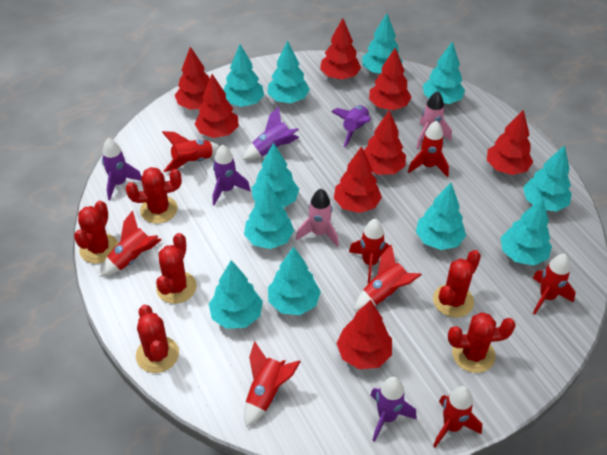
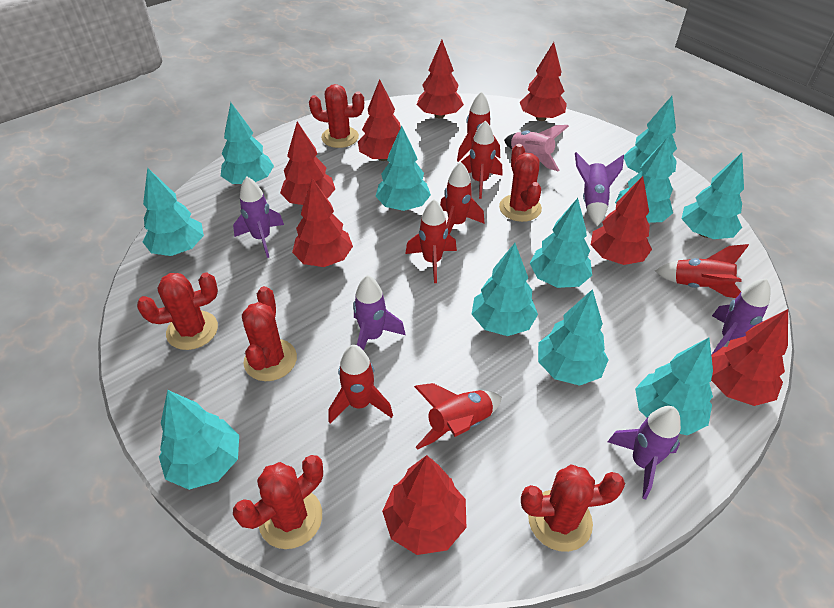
pink rocket: 2 -> 1
red rocket: 8 -> 7

